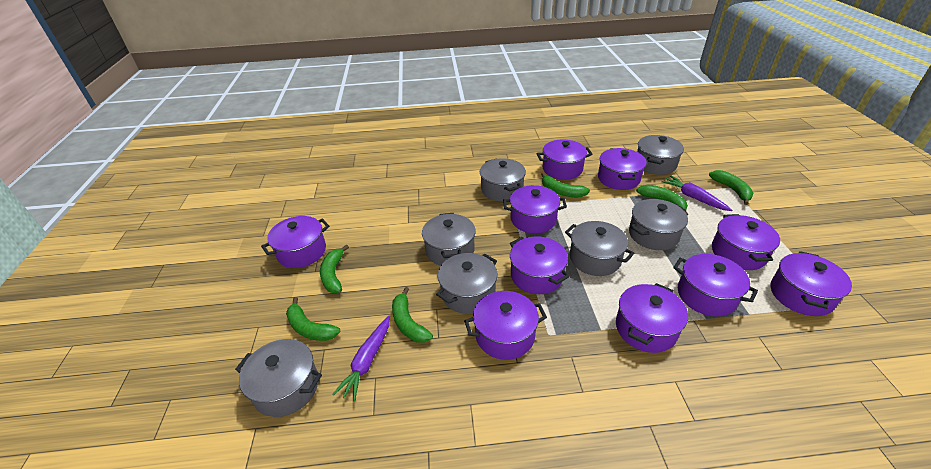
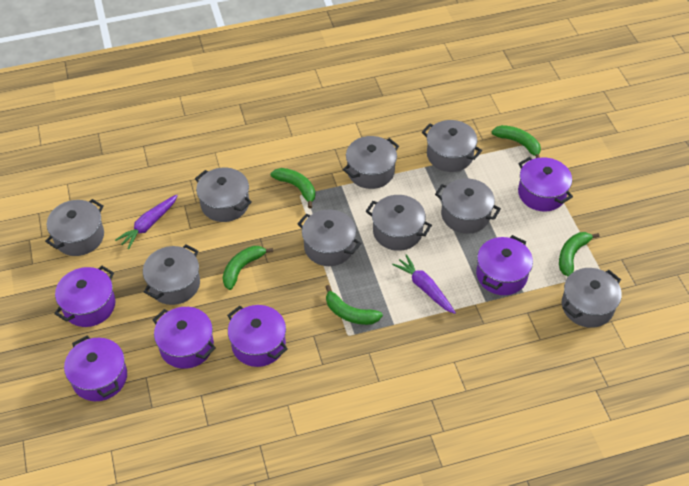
green banana: 6 -> 5
grey pot: 7 -> 9
purple pot: 10 -> 6

